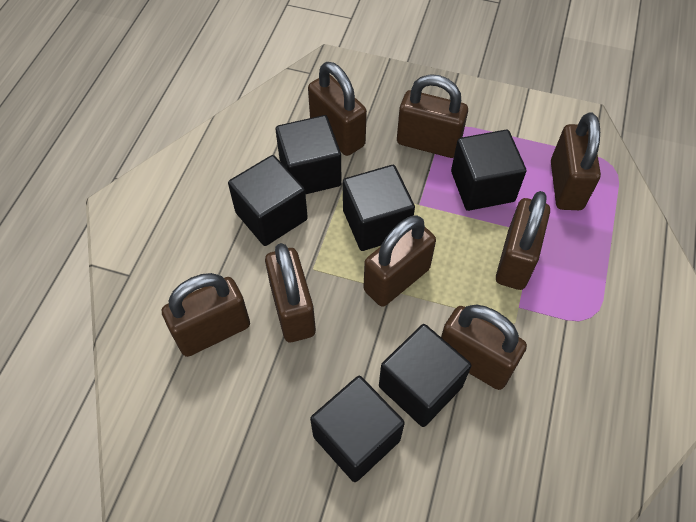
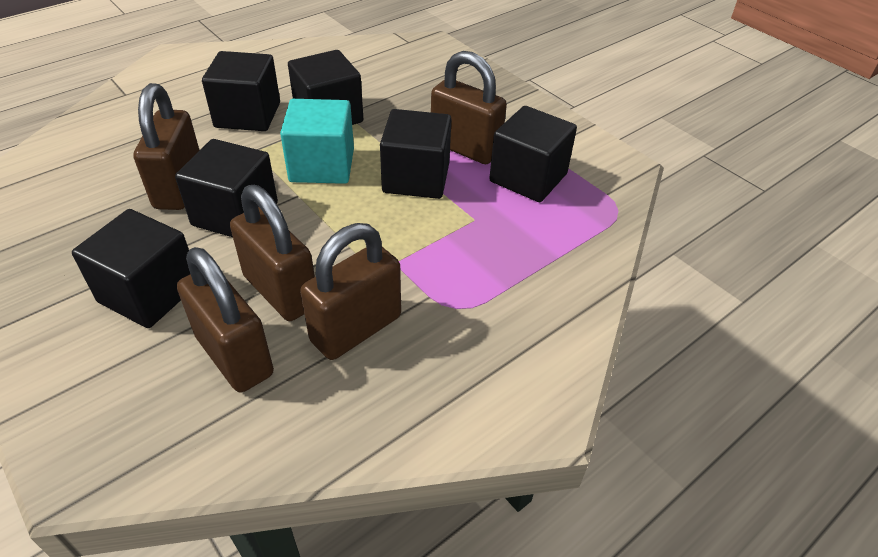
brown padlock: 8 -> 5
turquoise cube: 0 -> 1

